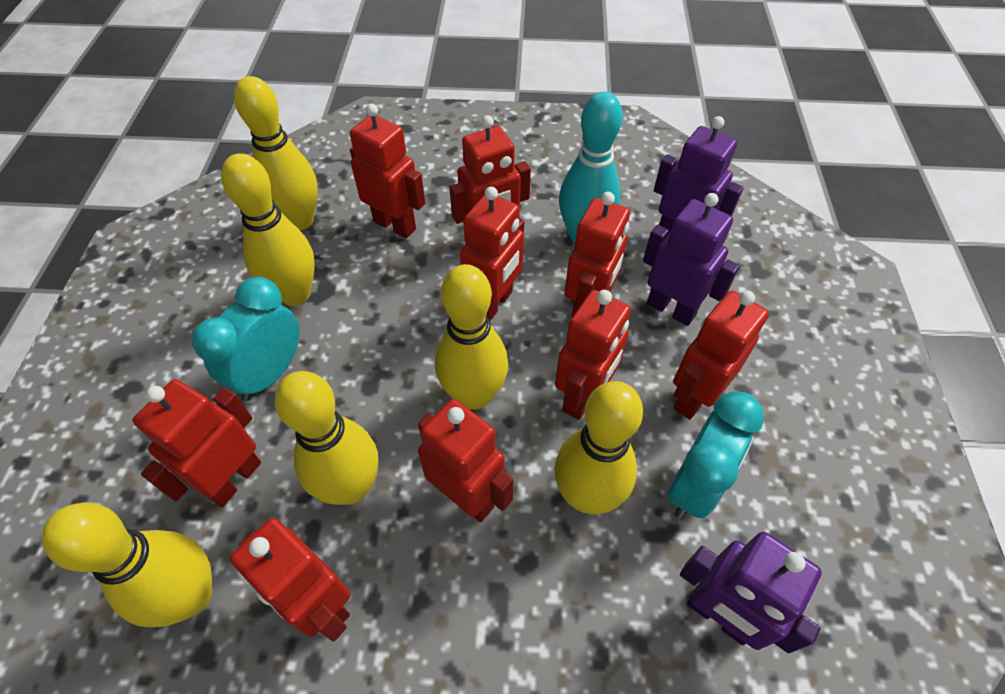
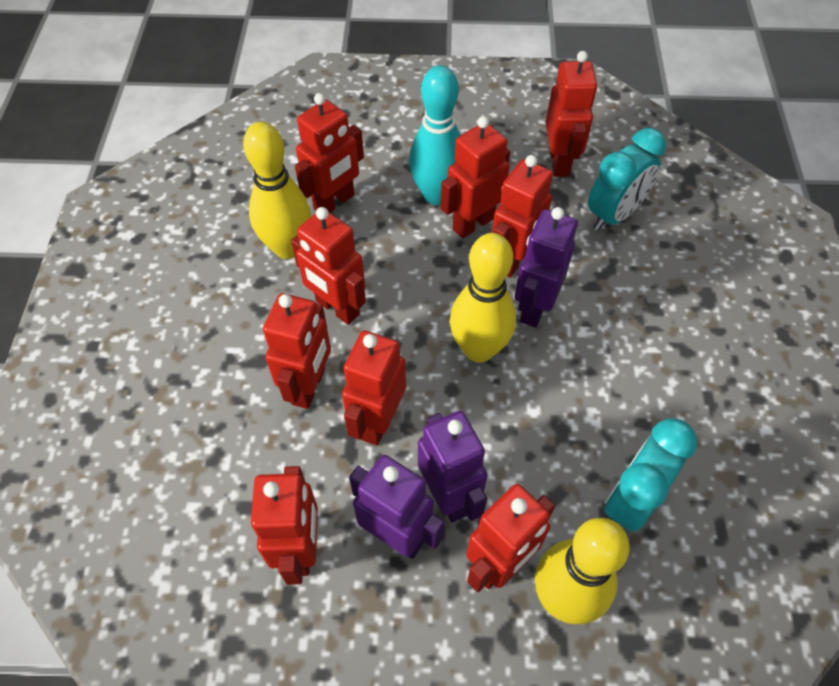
yellow bowling pin: 6 -> 3

